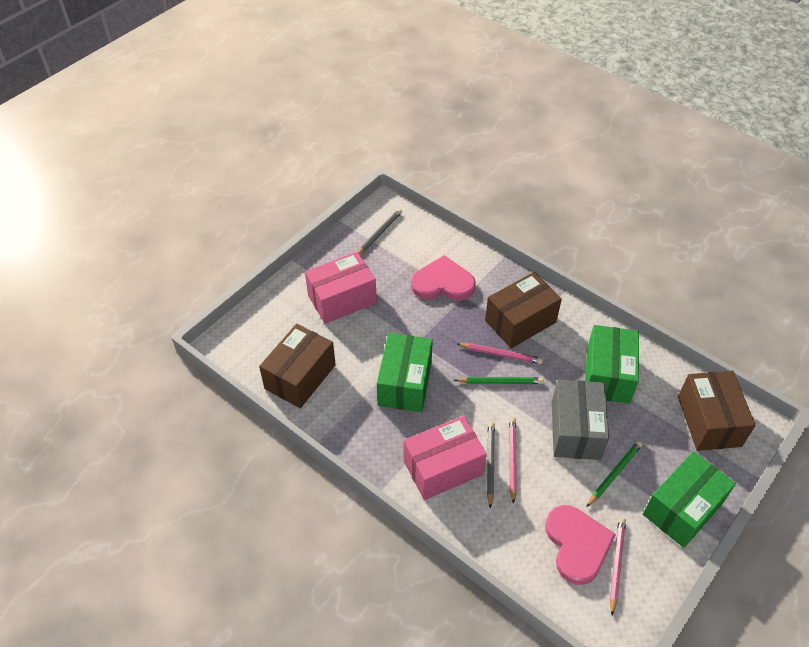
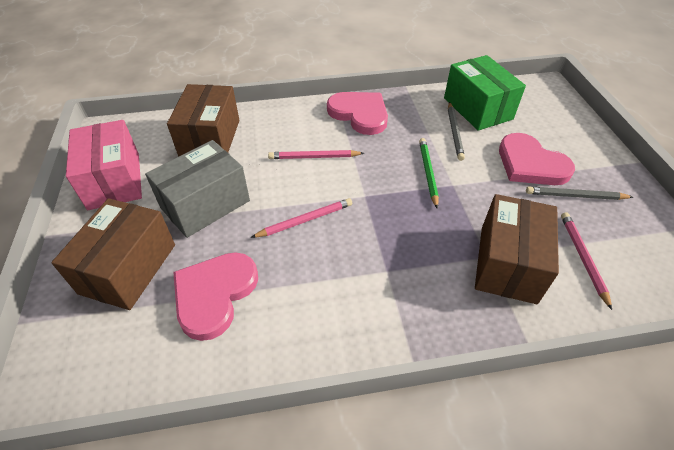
green box: 3 -> 1
green pencil: 2 -> 1
pink box: 2 -> 1
pink heart: 2 -> 3

